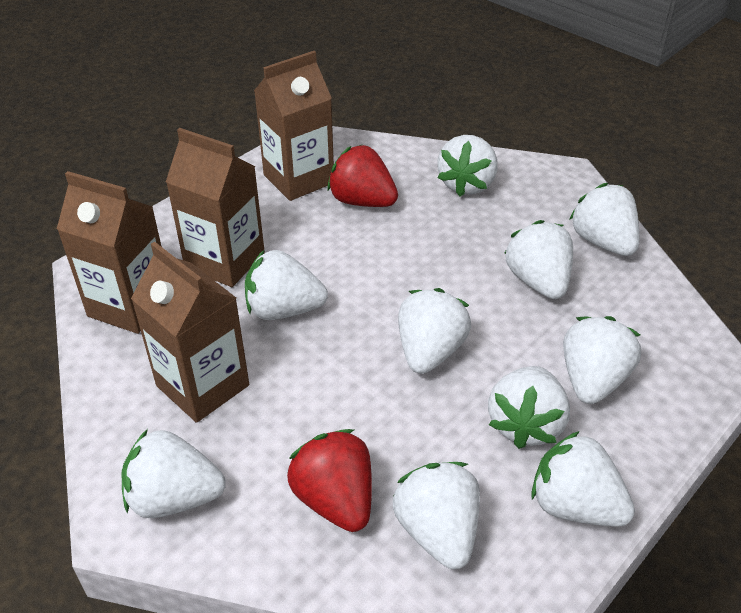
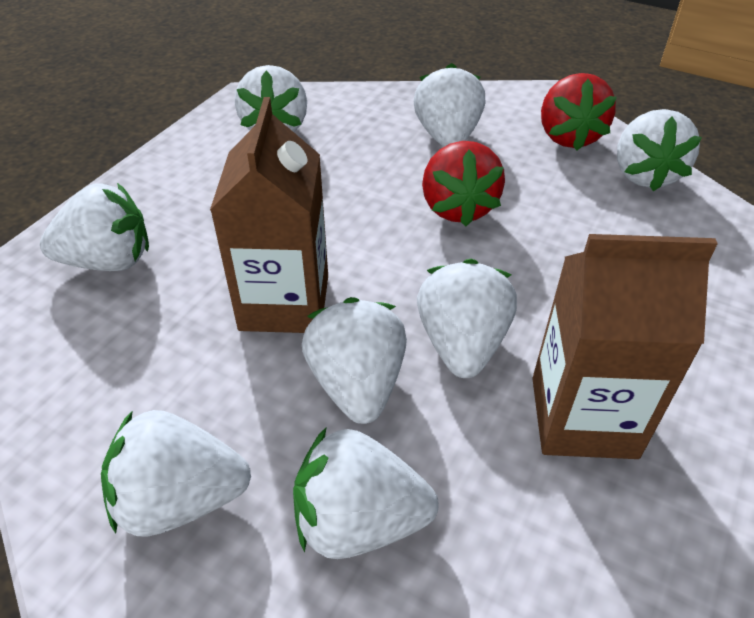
brown carton: 4 -> 2
white strawberry: 10 -> 8

